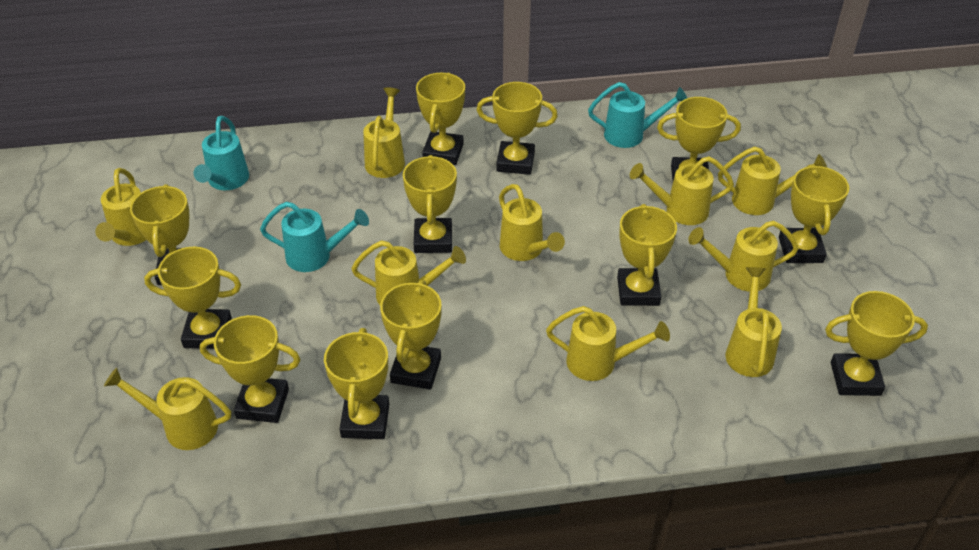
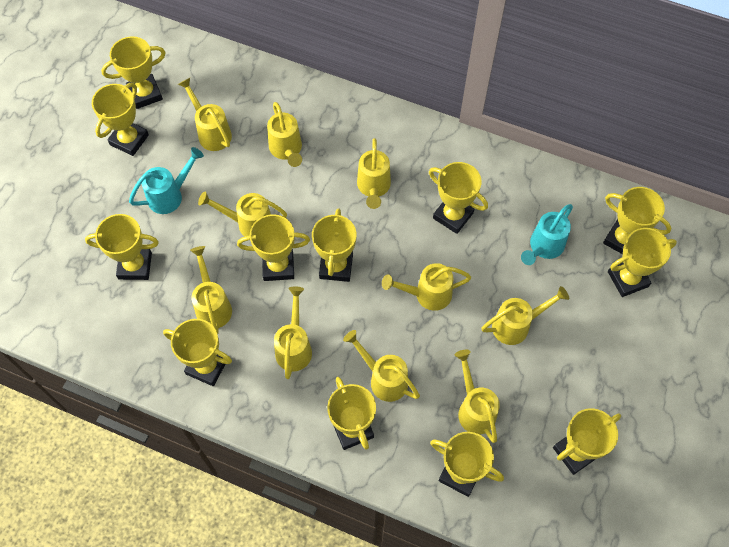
turquoise watering can: 3 -> 2

